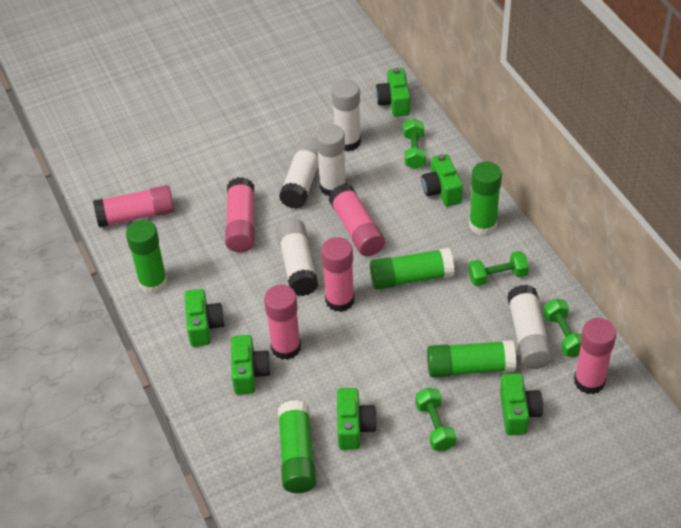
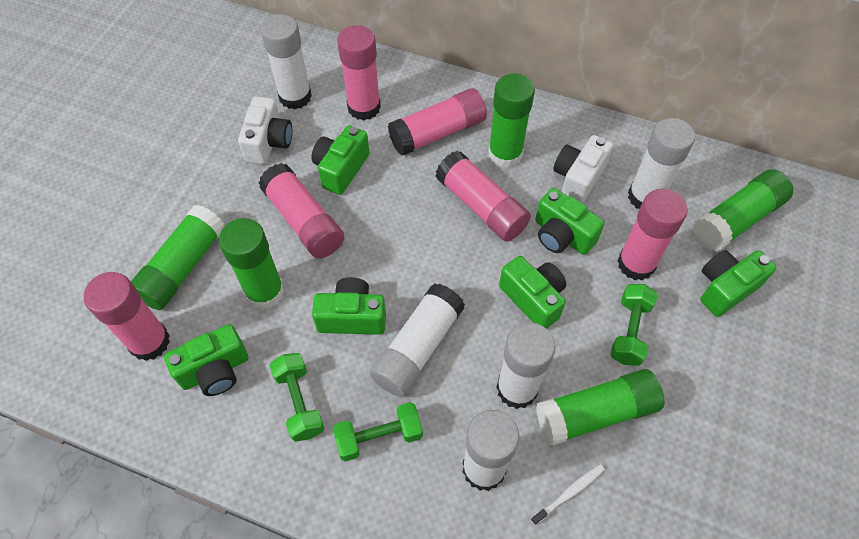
green dumbbell: 4 -> 3
white camera: 0 -> 2
white toothbrush: 0 -> 1

